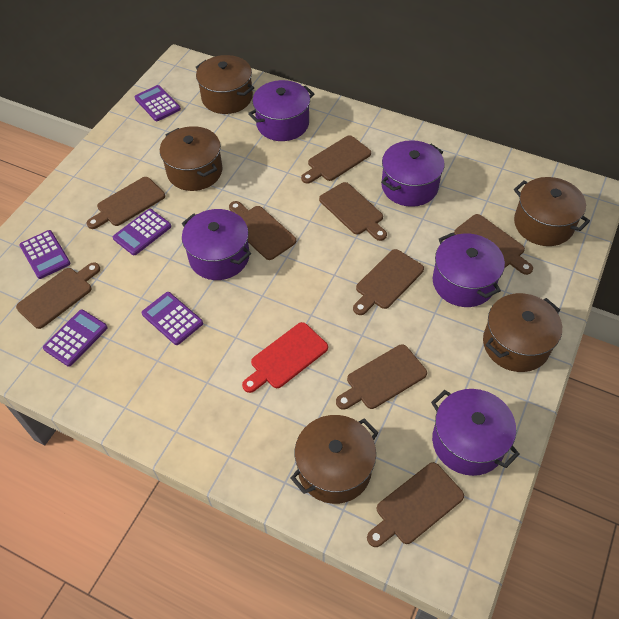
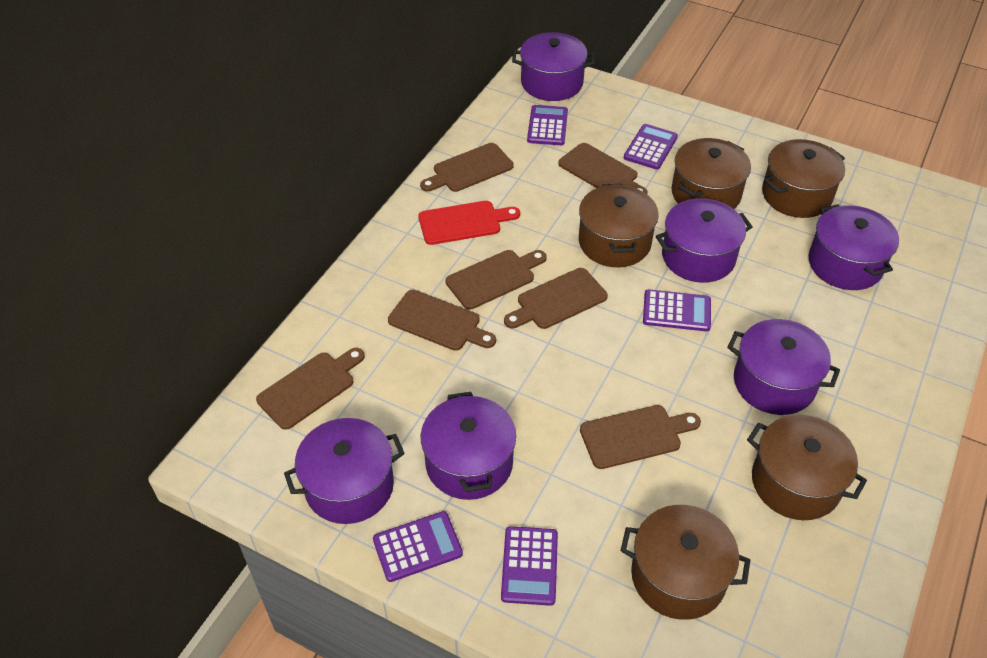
brown cutting board: 9 -> 7
purple pot: 5 -> 6

